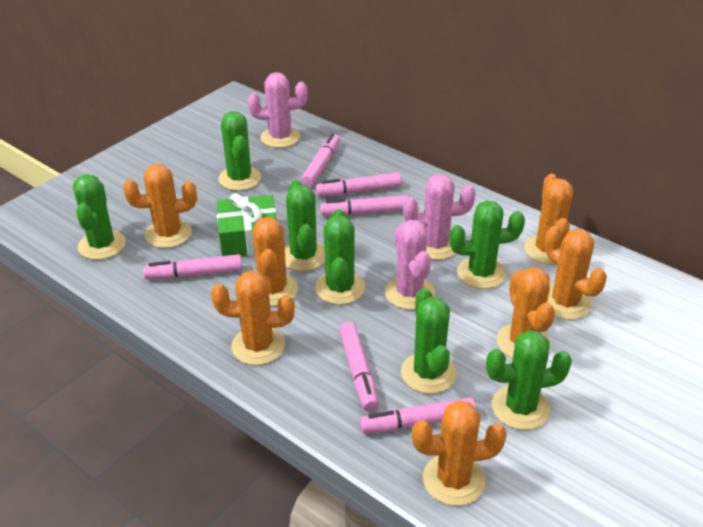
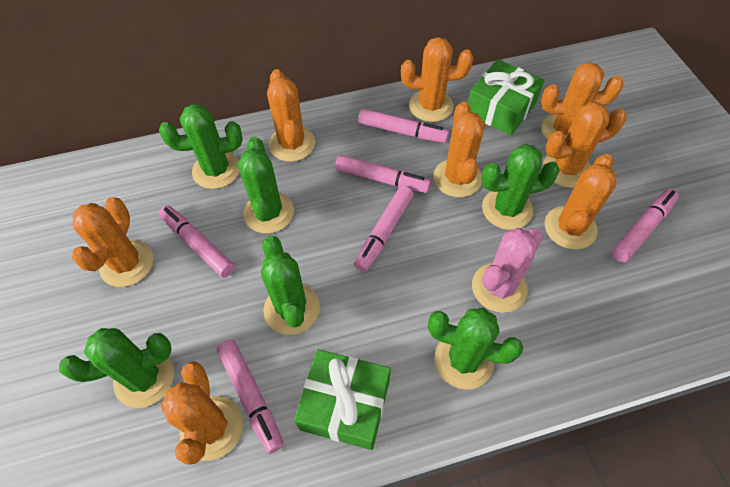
green cactus: 7 -> 6
green gift: 1 -> 2
orange cactus: 7 -> 8
pink cactus: 3 -> 1

